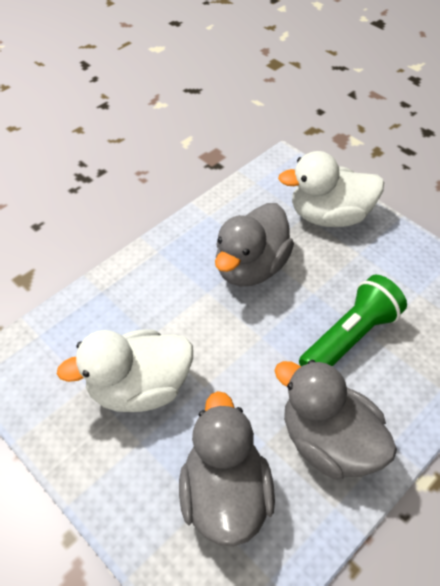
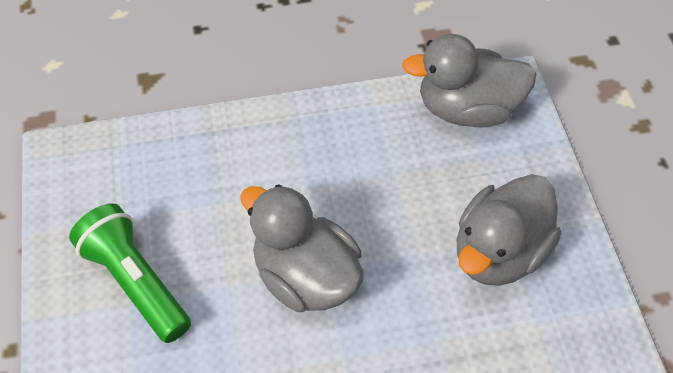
white duck: 2 -> 0

